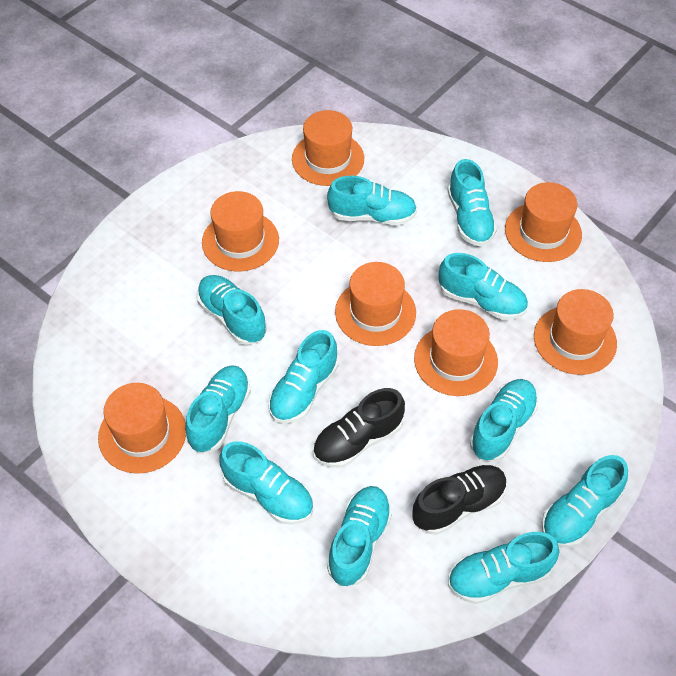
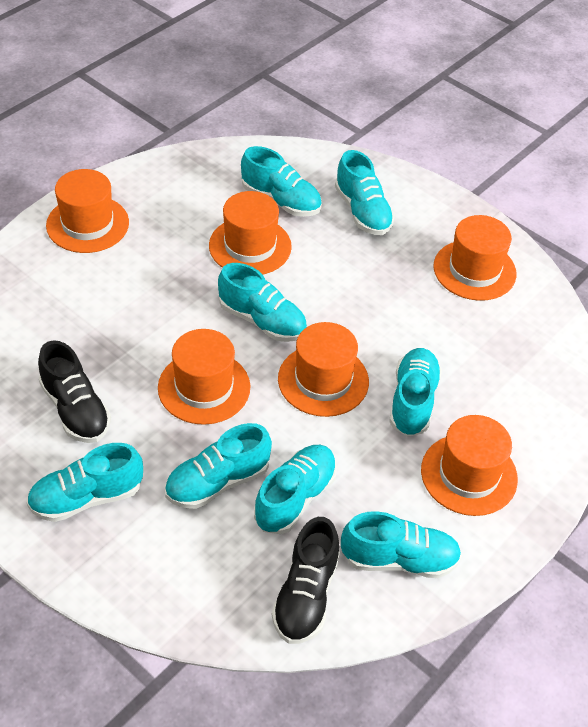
orange hat: 7 -> 6
turquoise shoe: 11 -> 8

